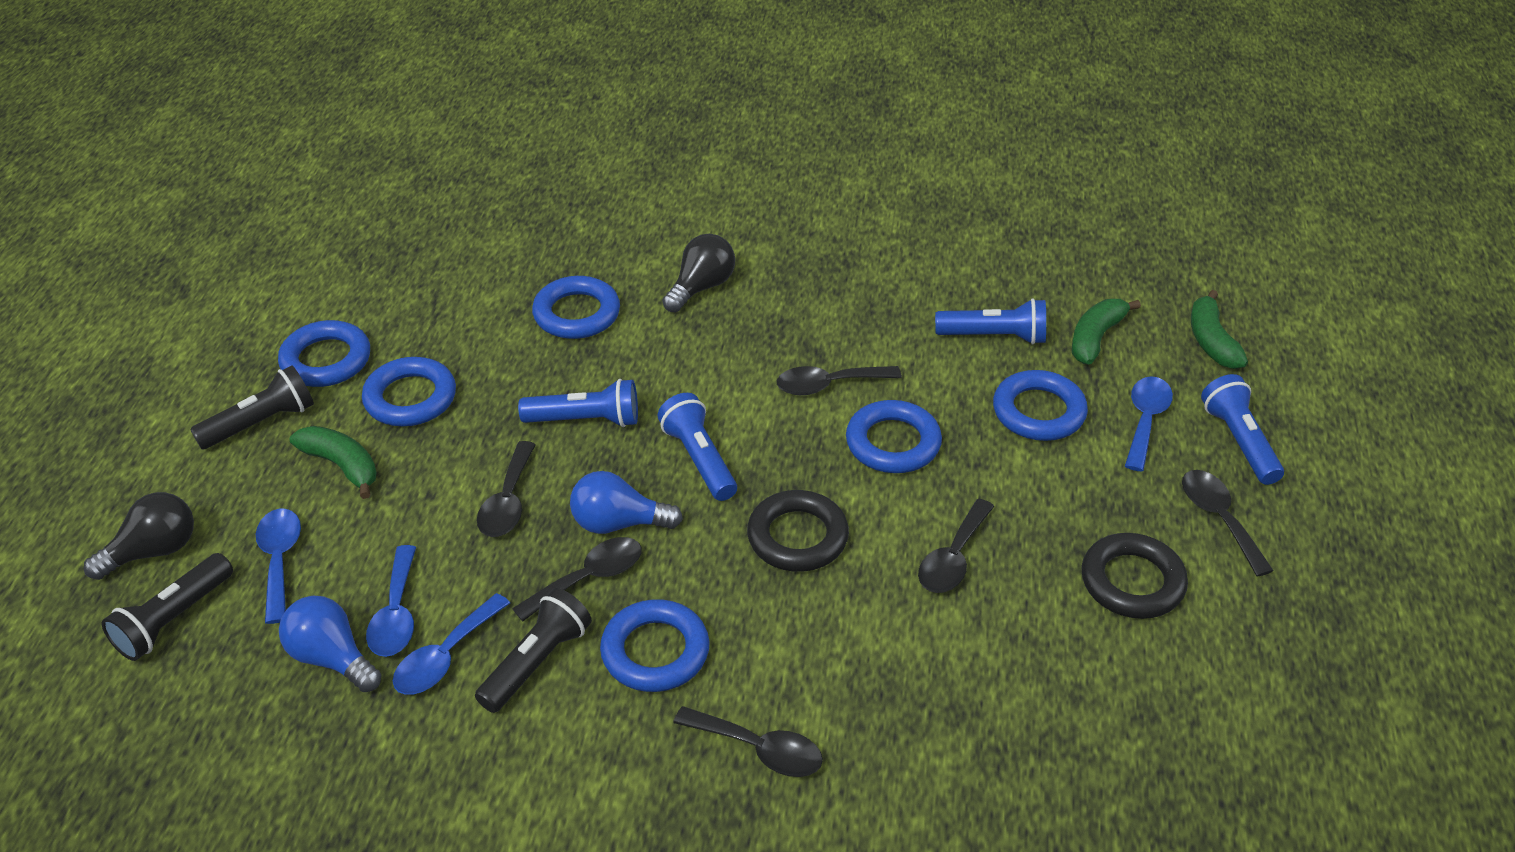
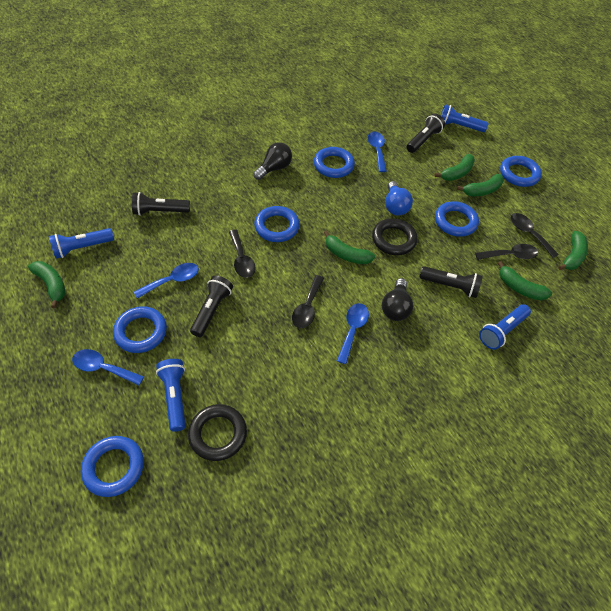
black flashlight: 3 -> 4
black spoon: 6 -> 4
blue light bulb: 2 -> 1
green banana: 3 -> 6

